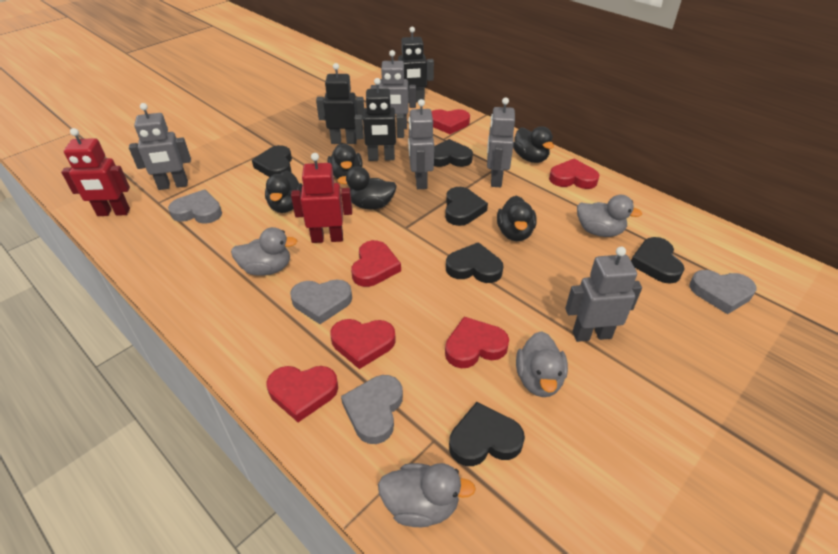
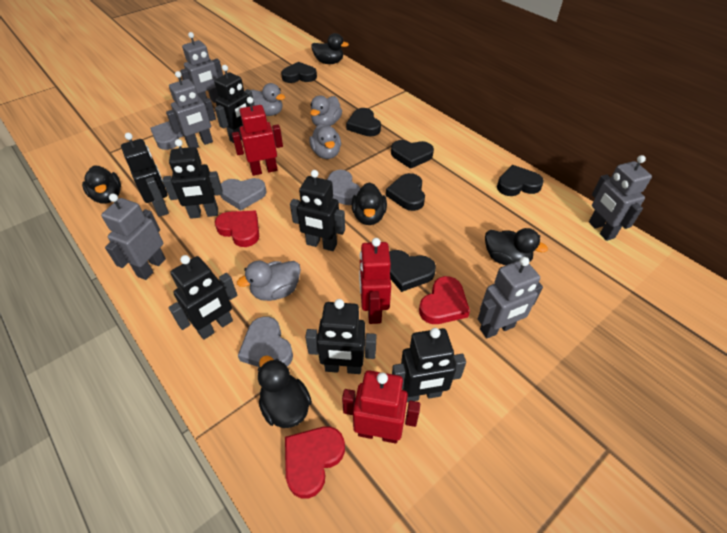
black robot: 3 -> 7
red heart: 6 -> 3
red robot: 2 -> 3

